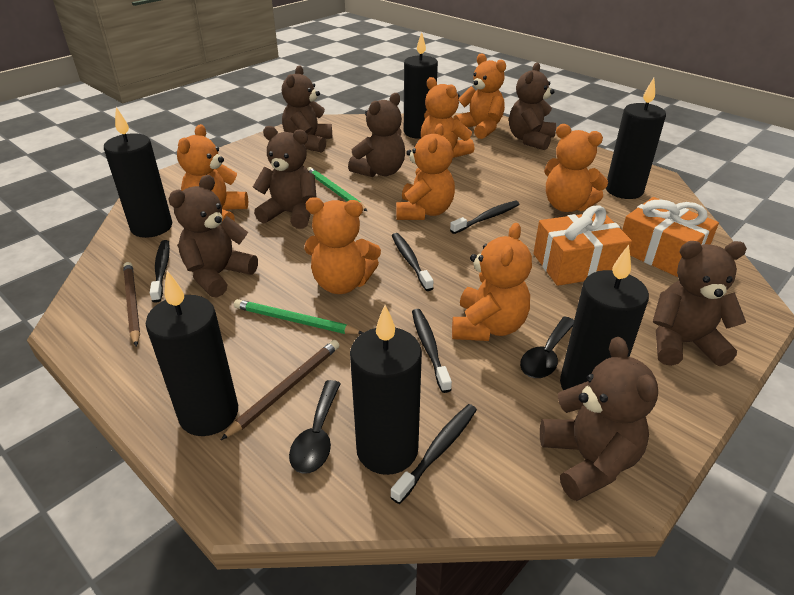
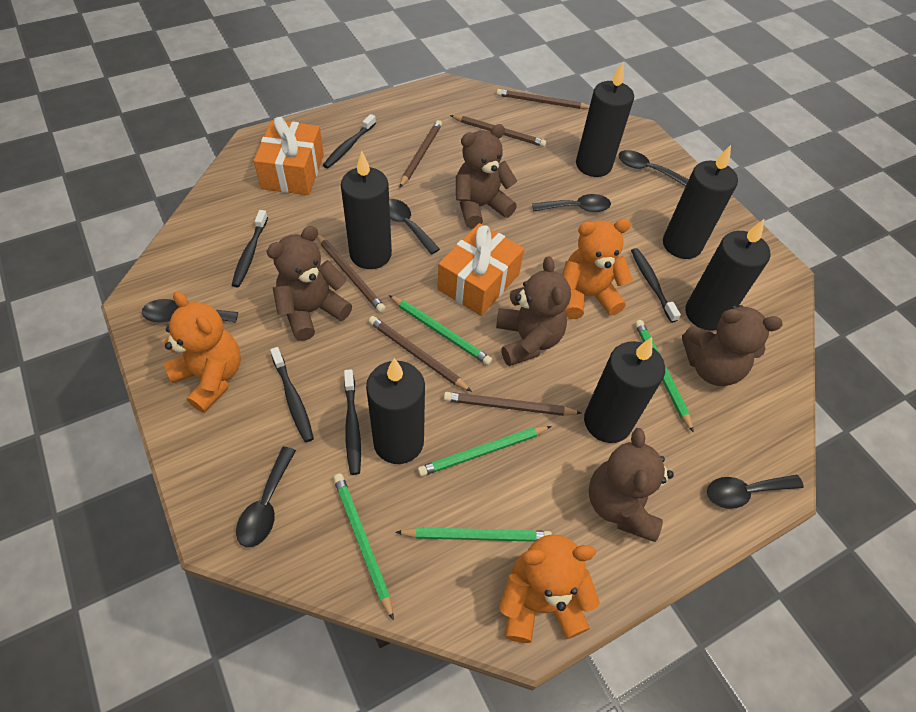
black spoon: 2 -> 6
brown pencil: 2 -> 6
brown teddy bear: 7 -> 5
green pencil: 2 -> 5
orange teddy bear: 7 -> 3

